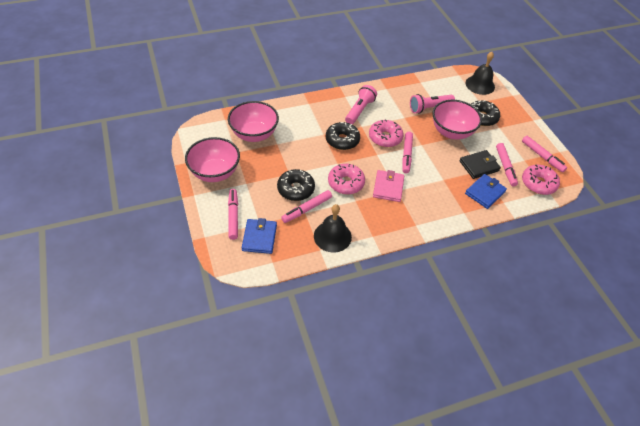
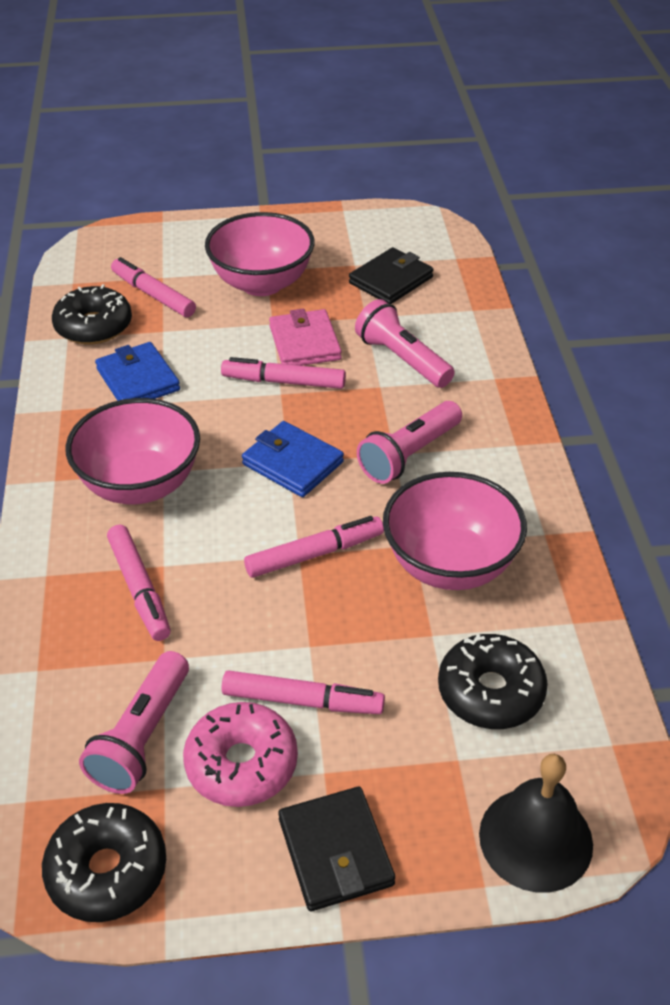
black bell: 2 -> 1
black wallet: 1 -> 2
pink donut: 3 -> 1
pink flashlight: 2 -> 3

